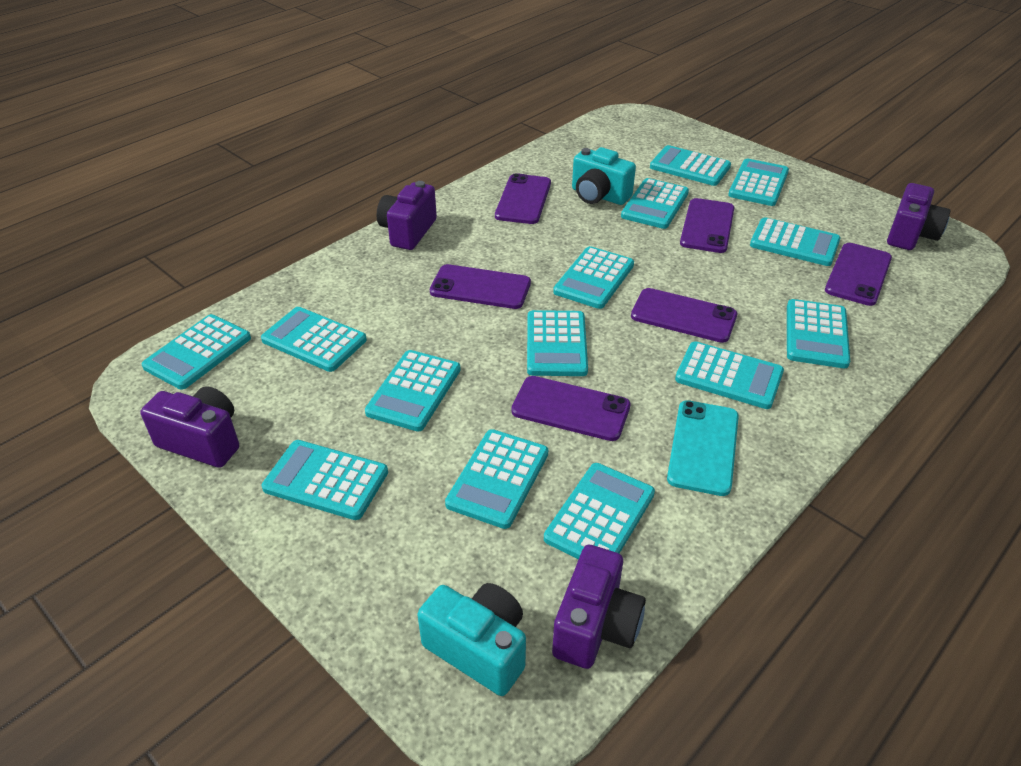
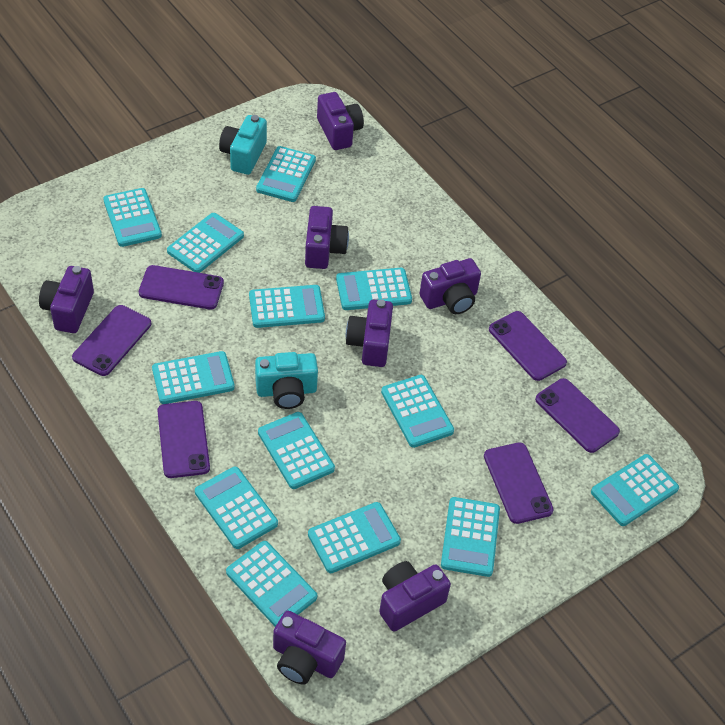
purple camera: 4 -> 7
turquoise calculator: 14 -> 13
turquoise phone: 1 -> 0

